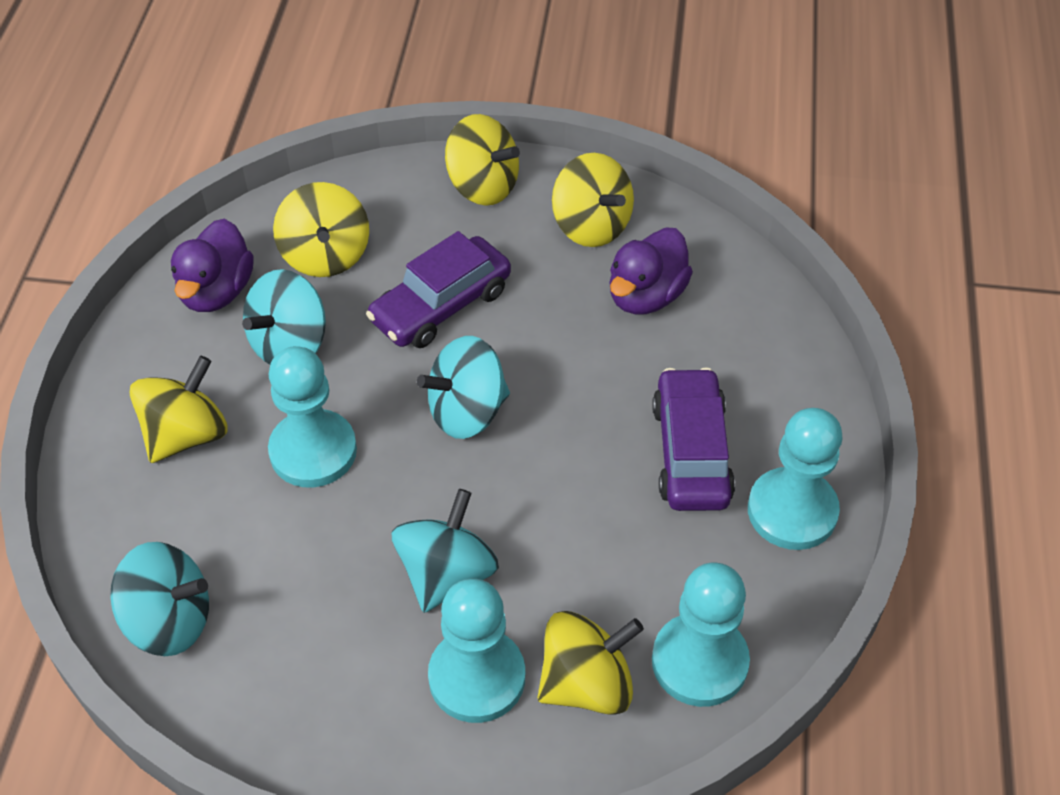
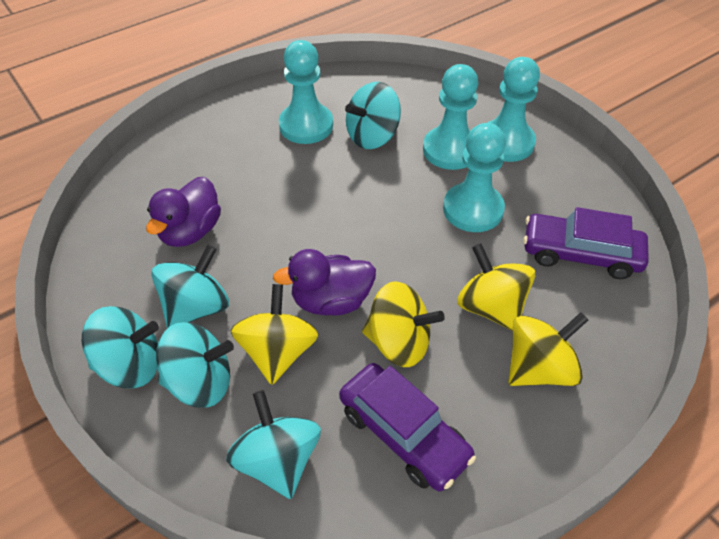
turquoise spinning top: 4 -> 5
yellow spinning top: 5 -> 4

